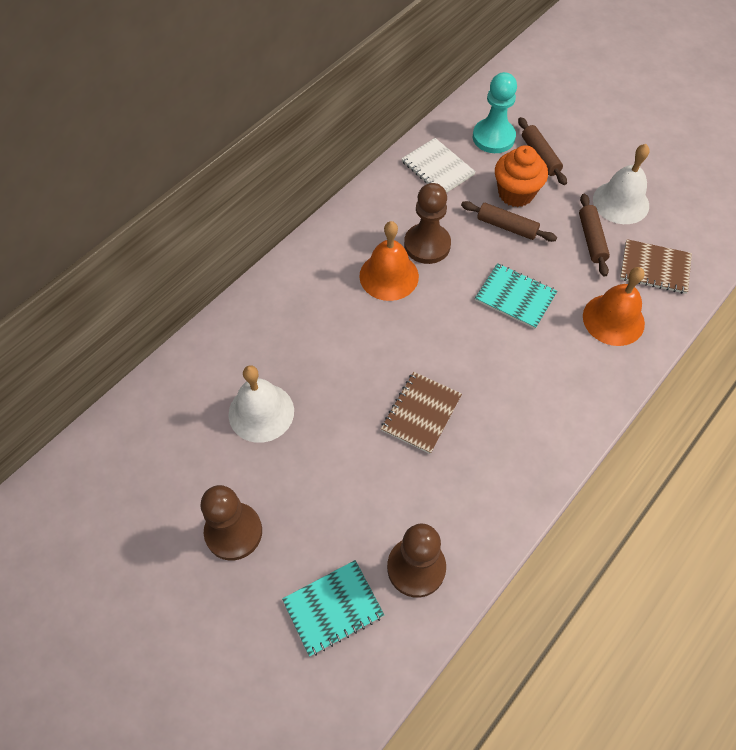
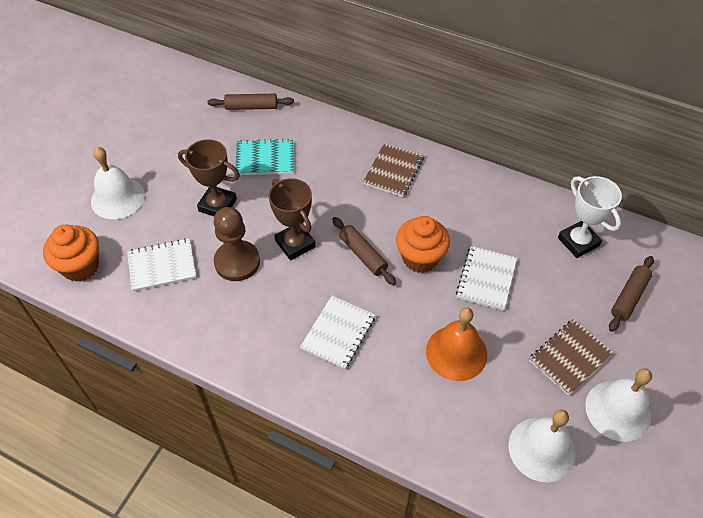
brown pawn: 3 -> 1
brown trophy: 0 -> 2
orange bell: 2 -> 1
orange cupcake: 1 -> 2
turquoise notebook: 2 -> 1
turquoise pawn: 1 -> 0
white bell: 2 -> 3
white notebook: 1 -> 3
white trophy: 0 -> 1

